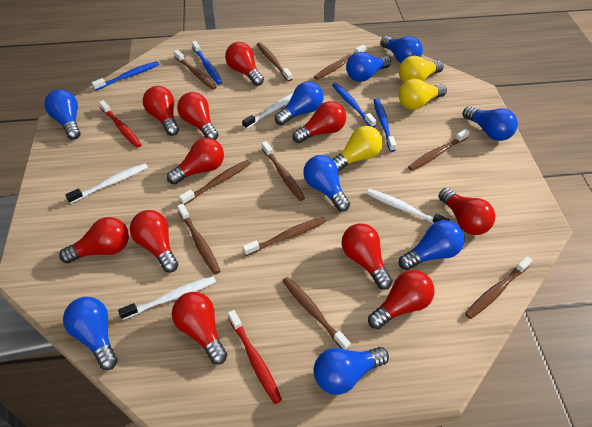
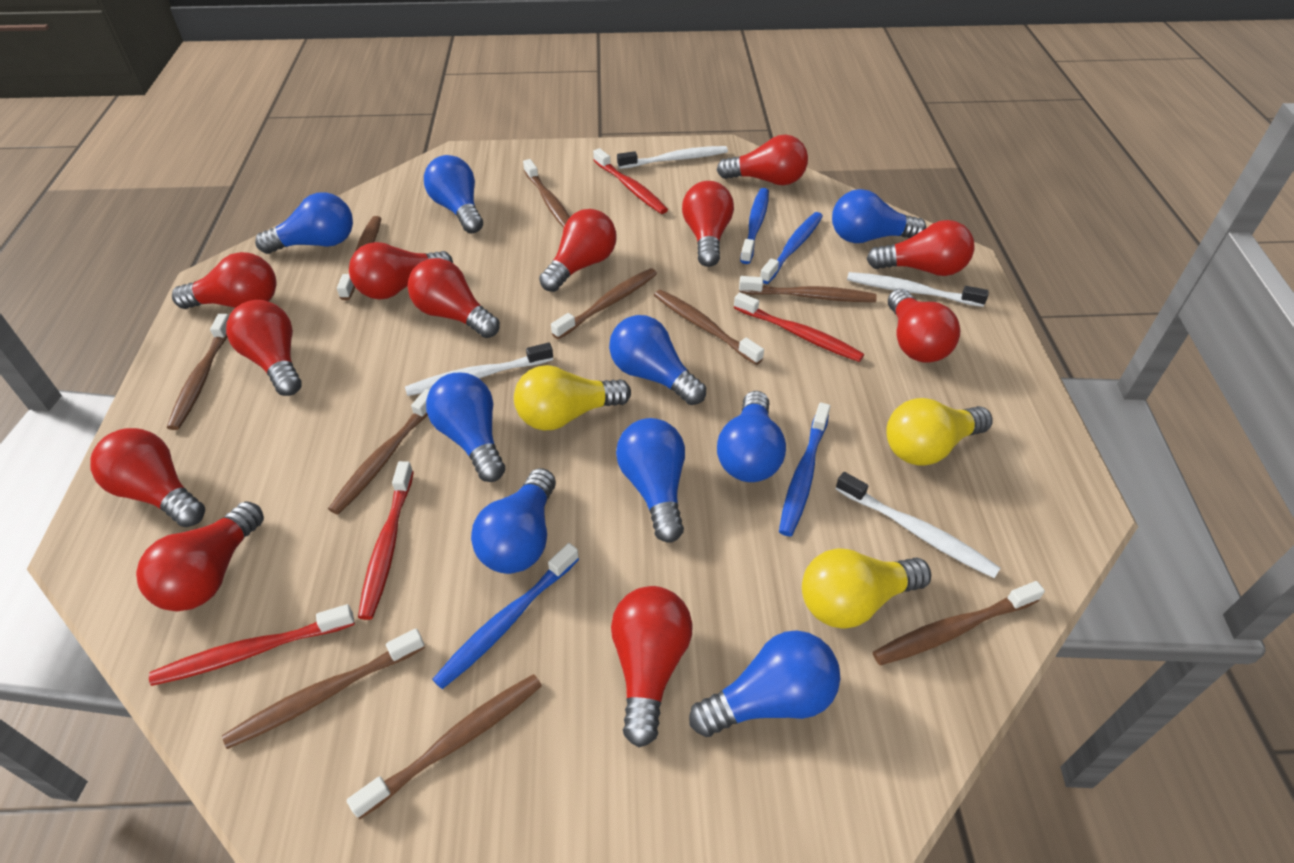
red light bulb: 11 -> 12
red toothbrush: 2 -> 4

